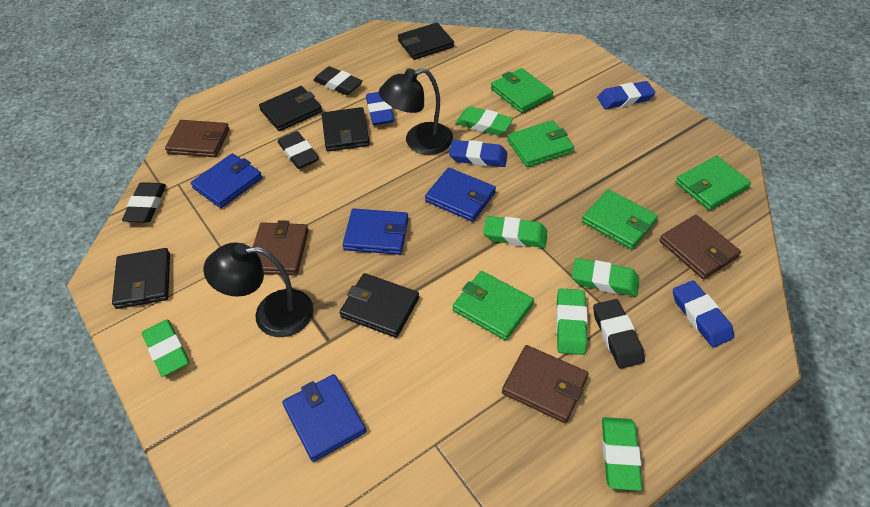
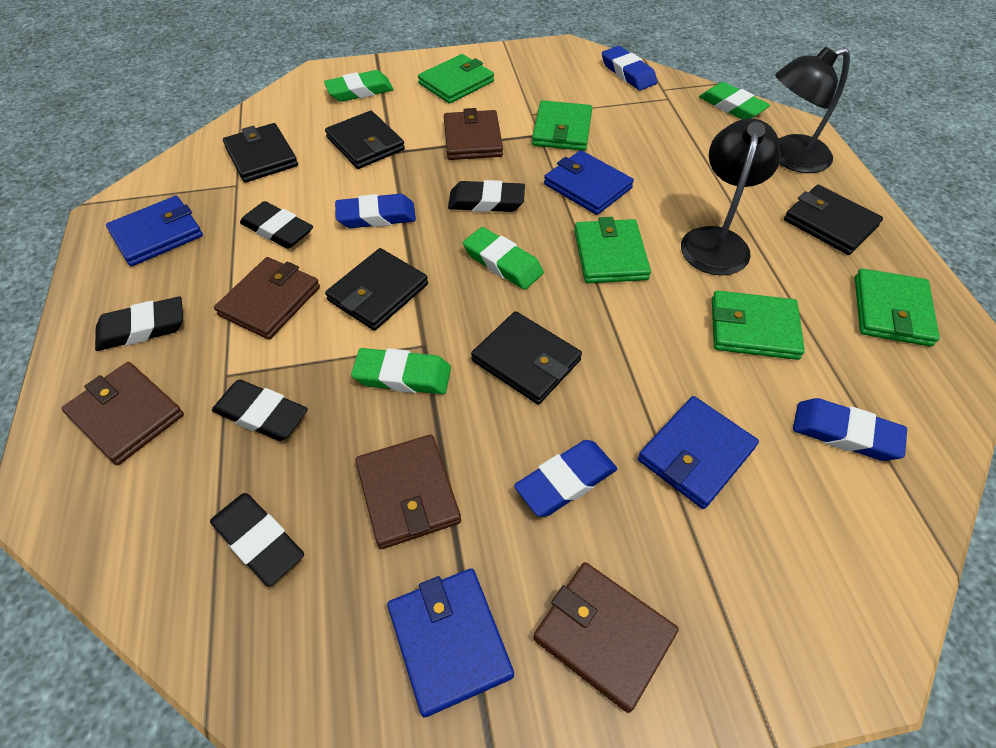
black eraser: 4 -> 5
brown wallet: 4 -> 5
green eraser: 6 -> 4

